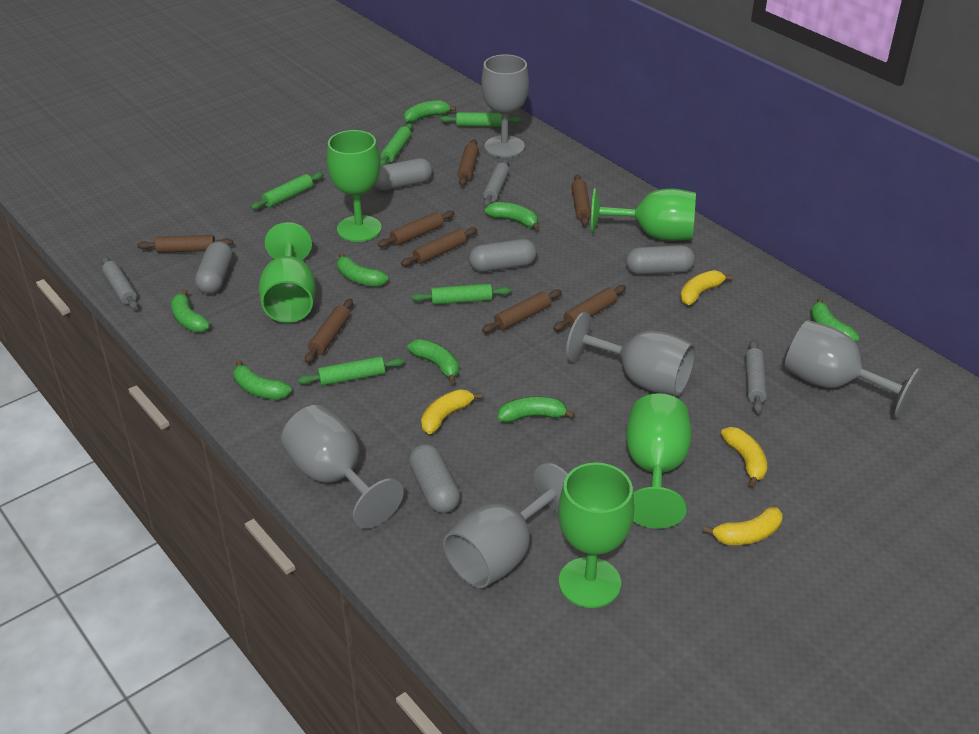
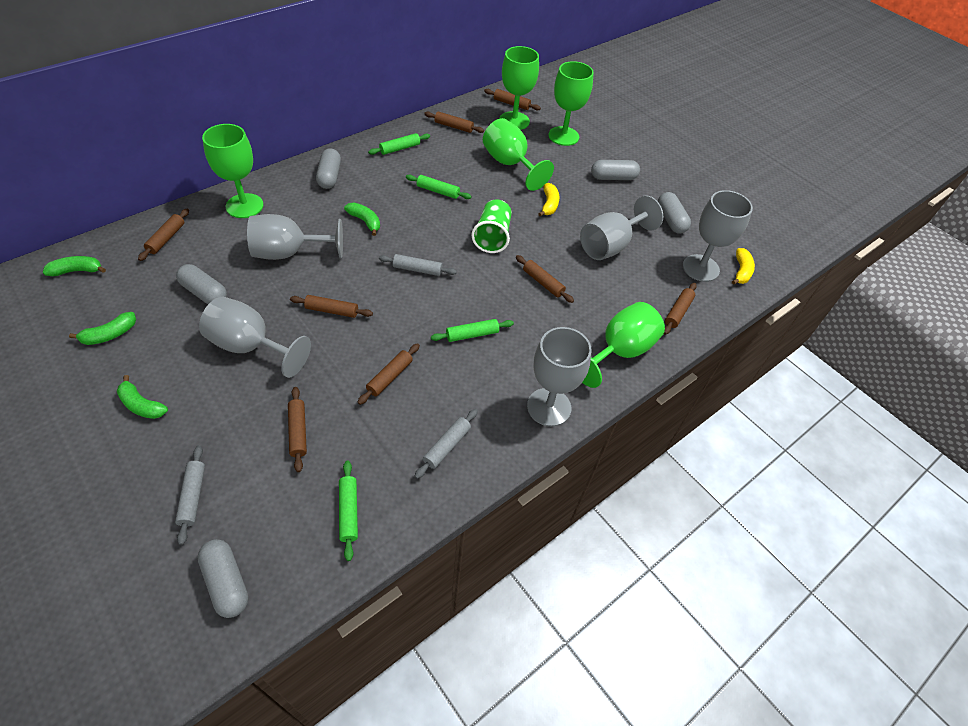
green banana: 8 -> 4
green cup: 0 -> 1
green rolling pin: 5 -> 4
yellow banana: 4 -> 2

